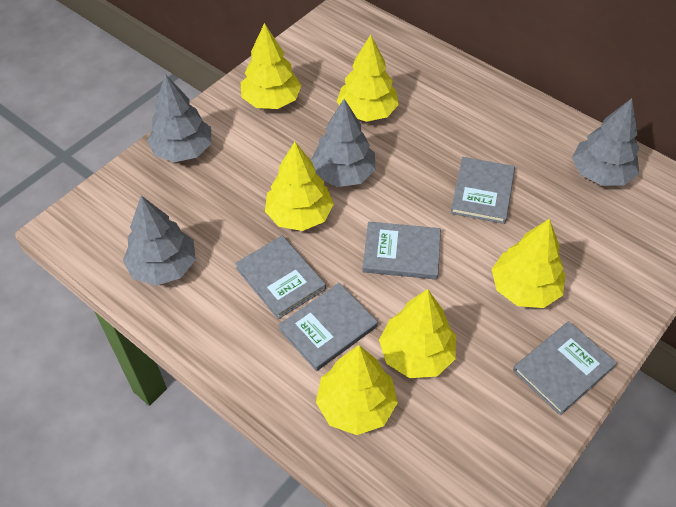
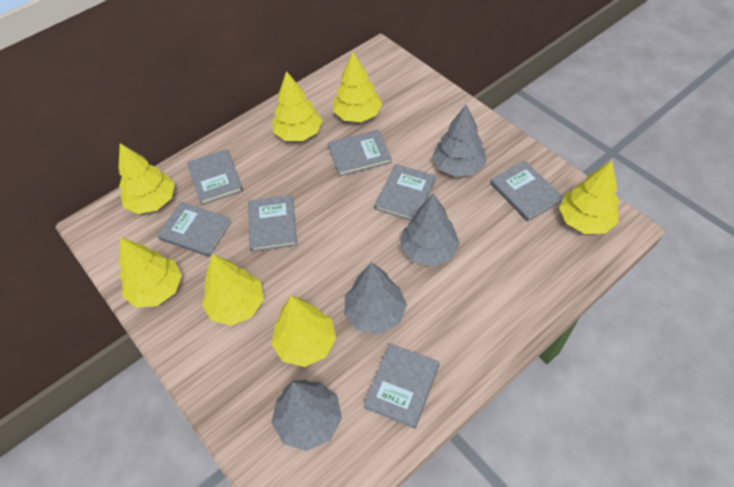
grey book: 5 -> 7
yellow tree: 6 -> 7

